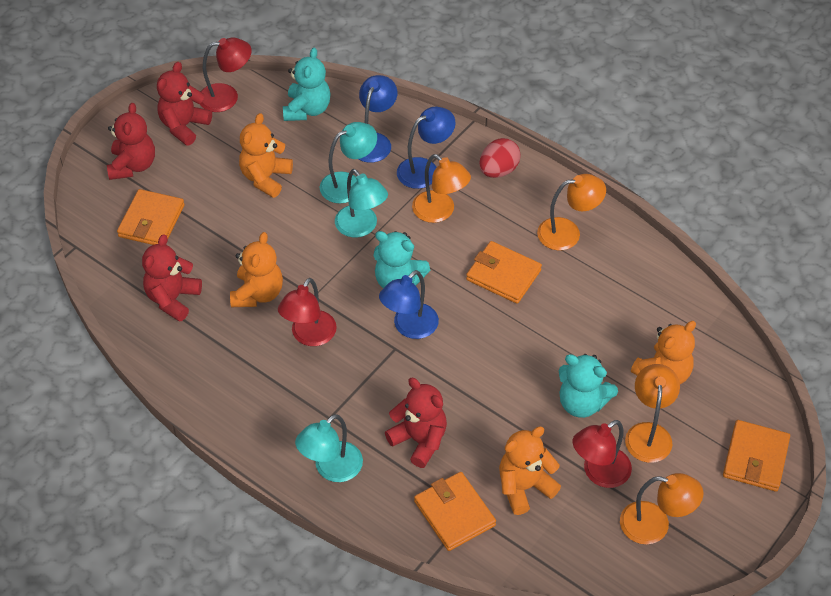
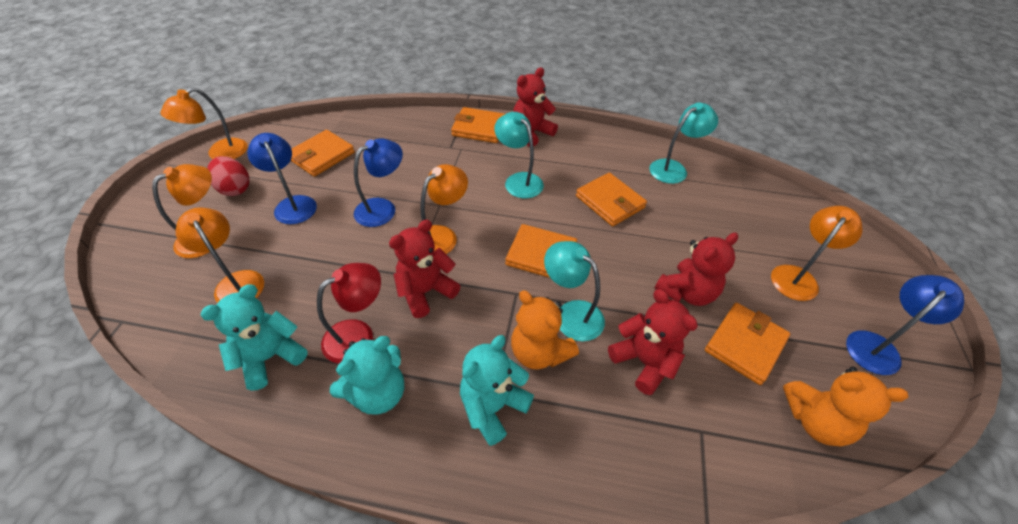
orange lamp: 4 -> 5
orange teddy bear: 4 -> 2
orange wallet: 4 -> 5
red lamp: 3 -> 1

